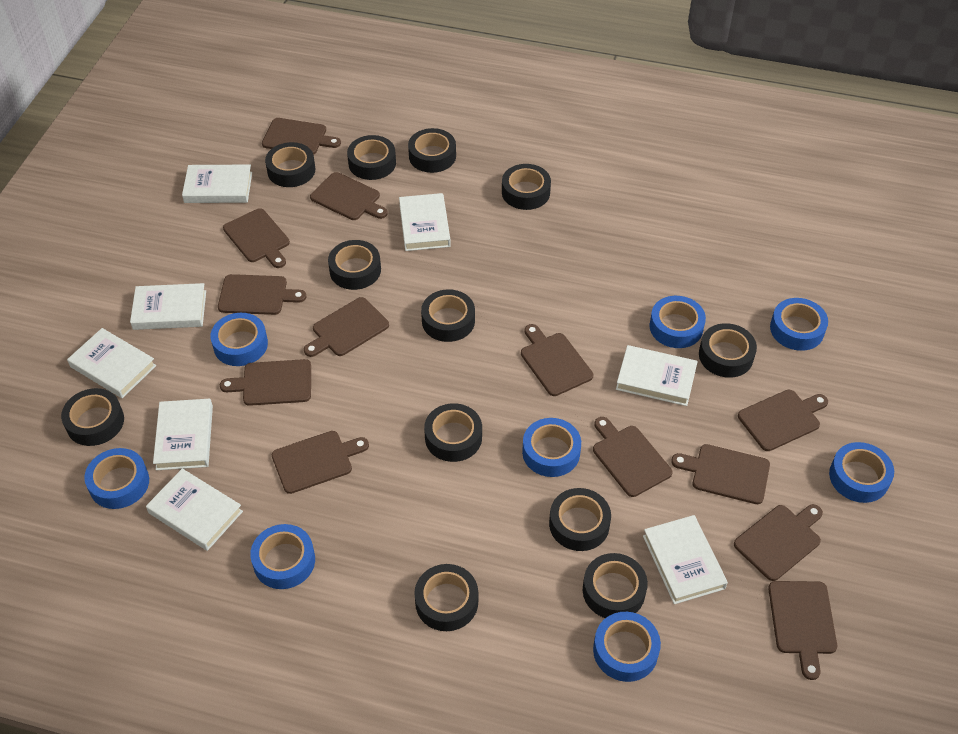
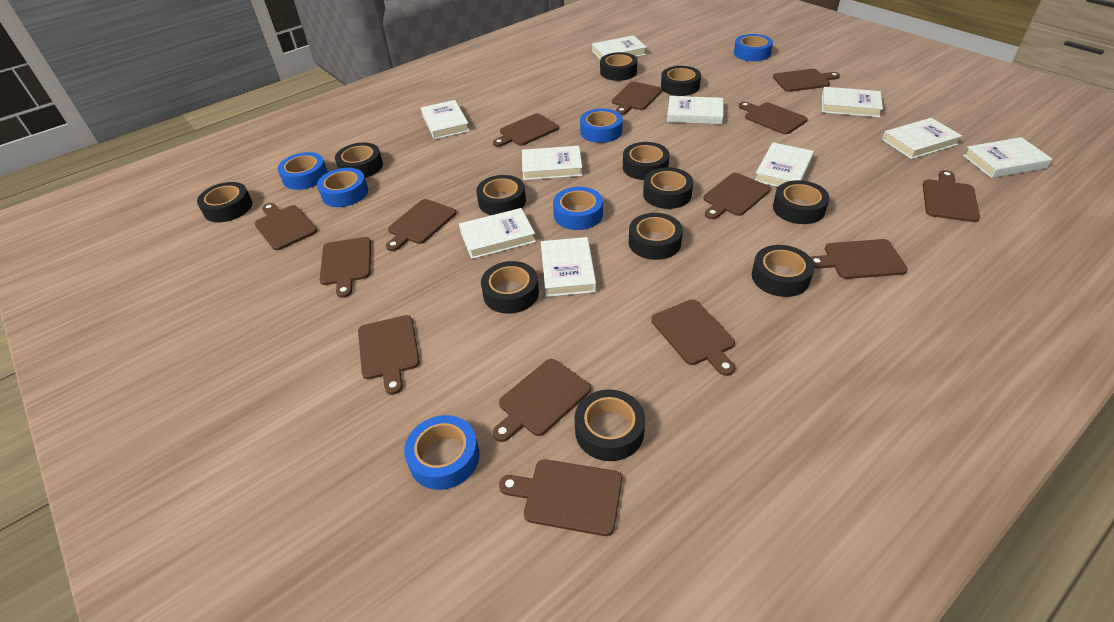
blue tape: 8 -> 6
brown cutting board: 13 -> 14
white book: 8 -> 10

